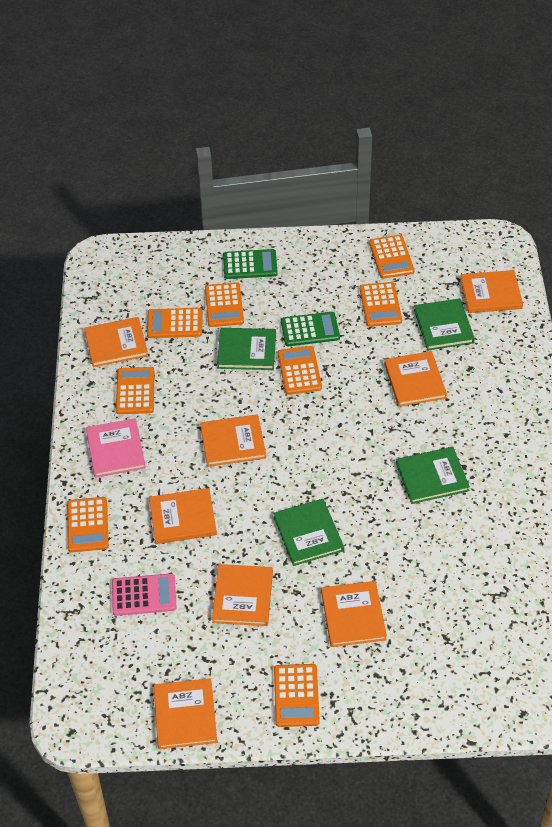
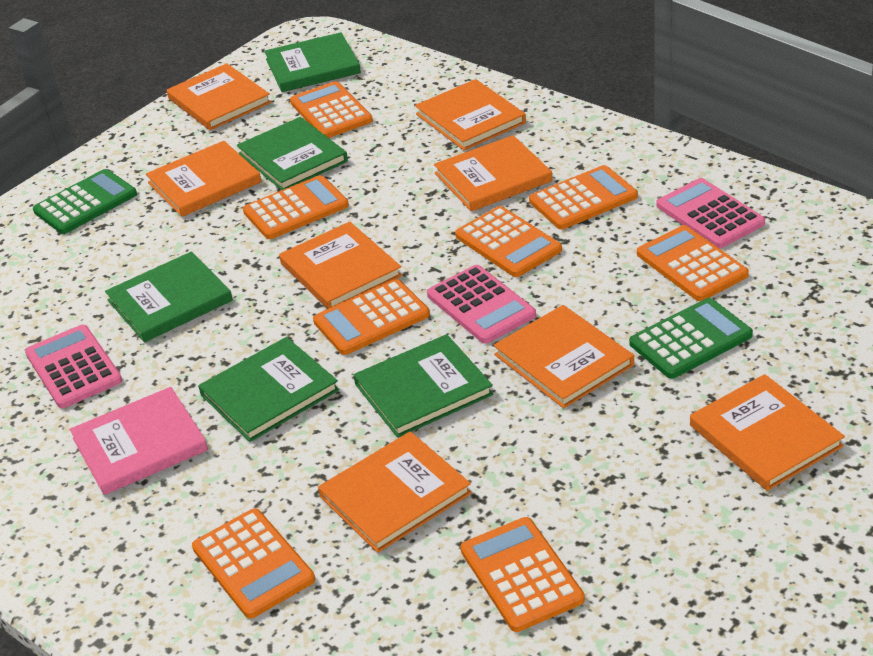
green book: 4 -> 5
pink calculator: 1 -> 3

